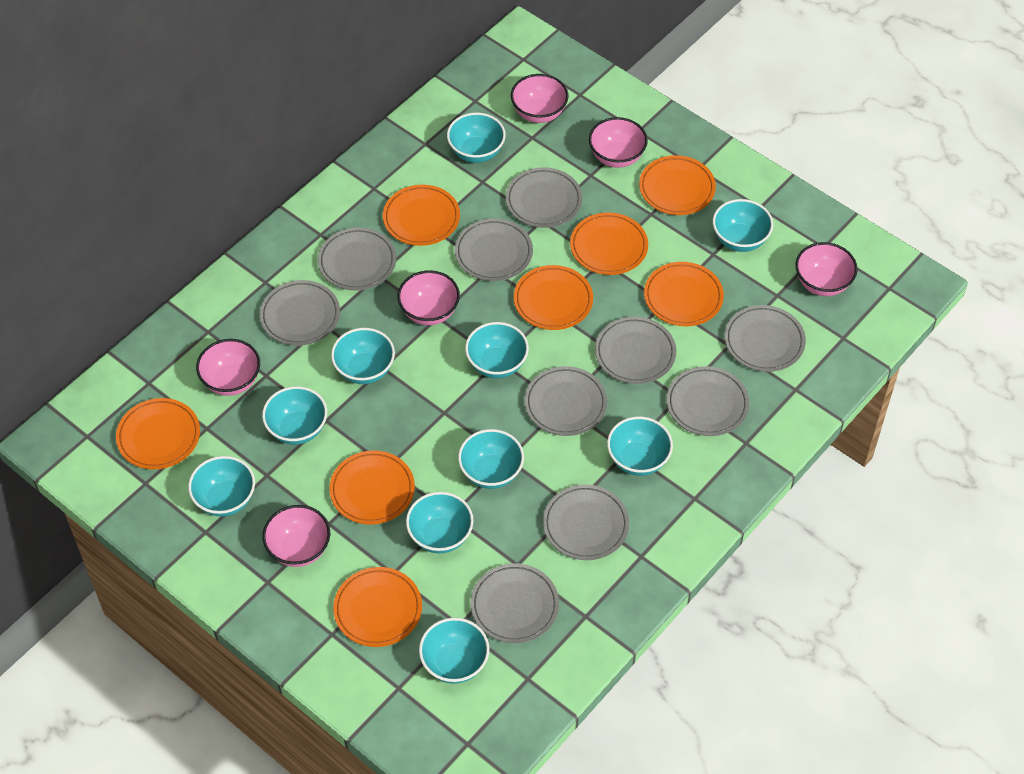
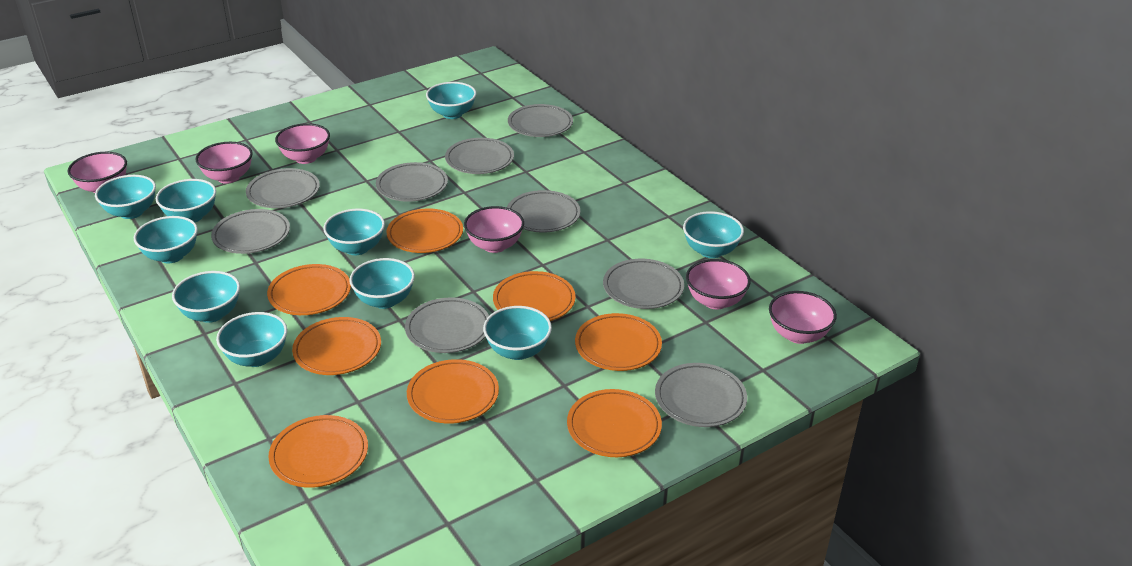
grey plate: 10 -> 9

